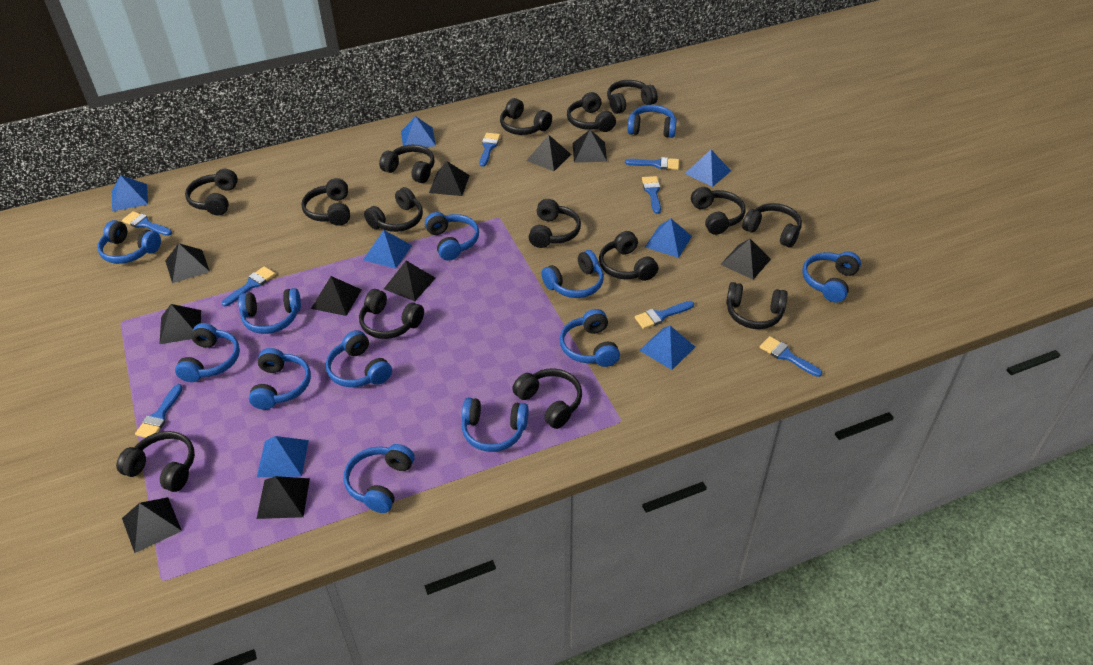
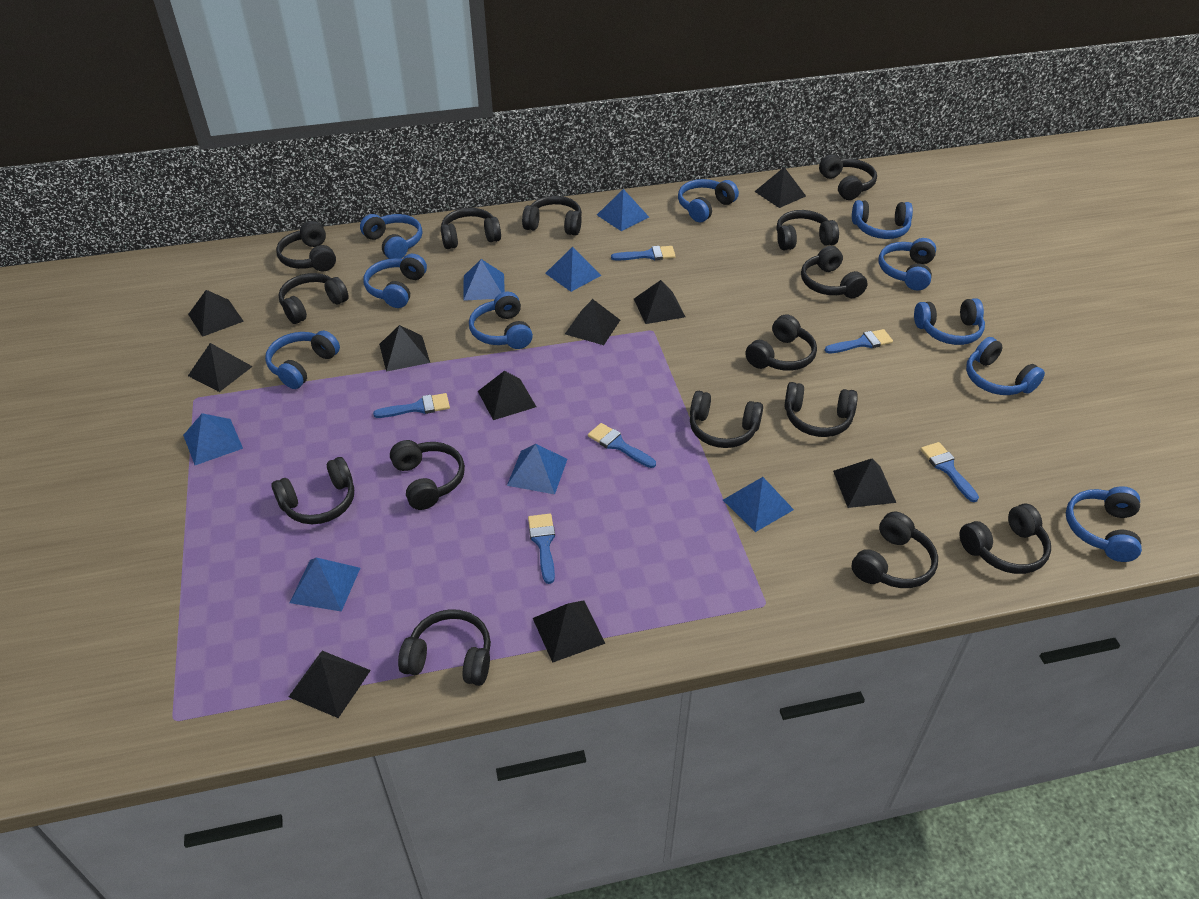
blue brush: 8 -> 6
blue headphones: 12 -> 10

